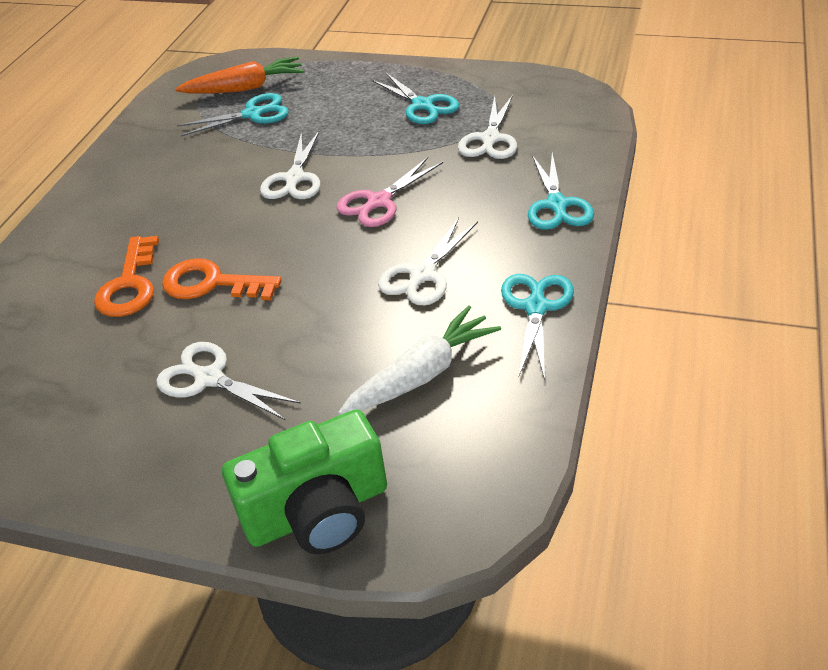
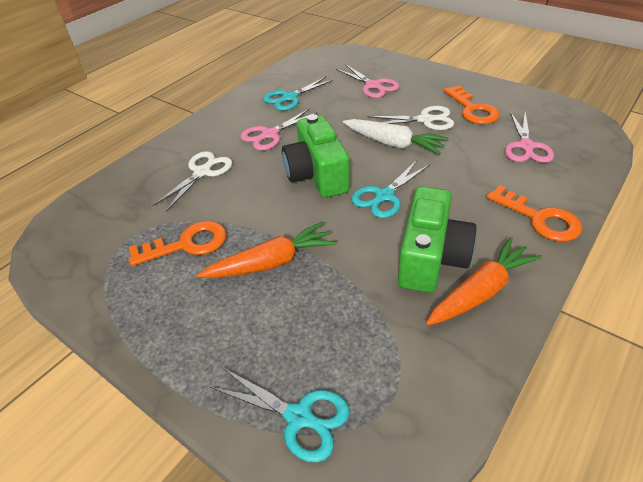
green camera: 1 -> 2
orange carrot: 1 -> 2
orange key: 2 -> 3
pink scissors: 1 -> 3
turquoise scissors: 4 -> 3
white scissors: 4 -> 2

